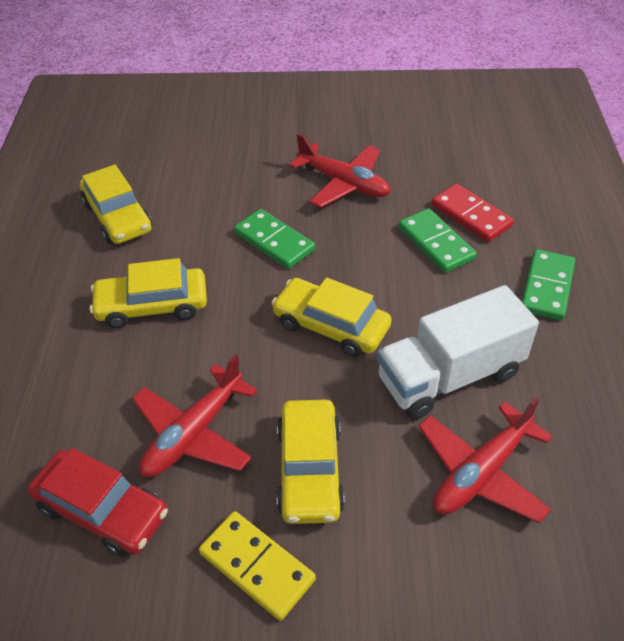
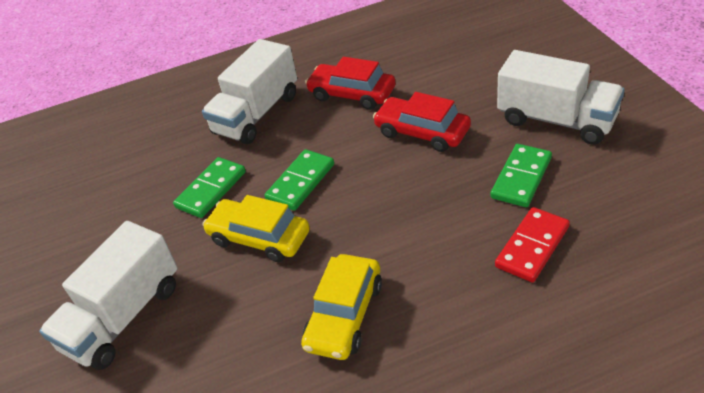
red car: 1 -> 2
red plane: 3 -> 0
white truck: 1 -> 3
yellow car: 4 -> 2
yellow domino: 1 -> 0

